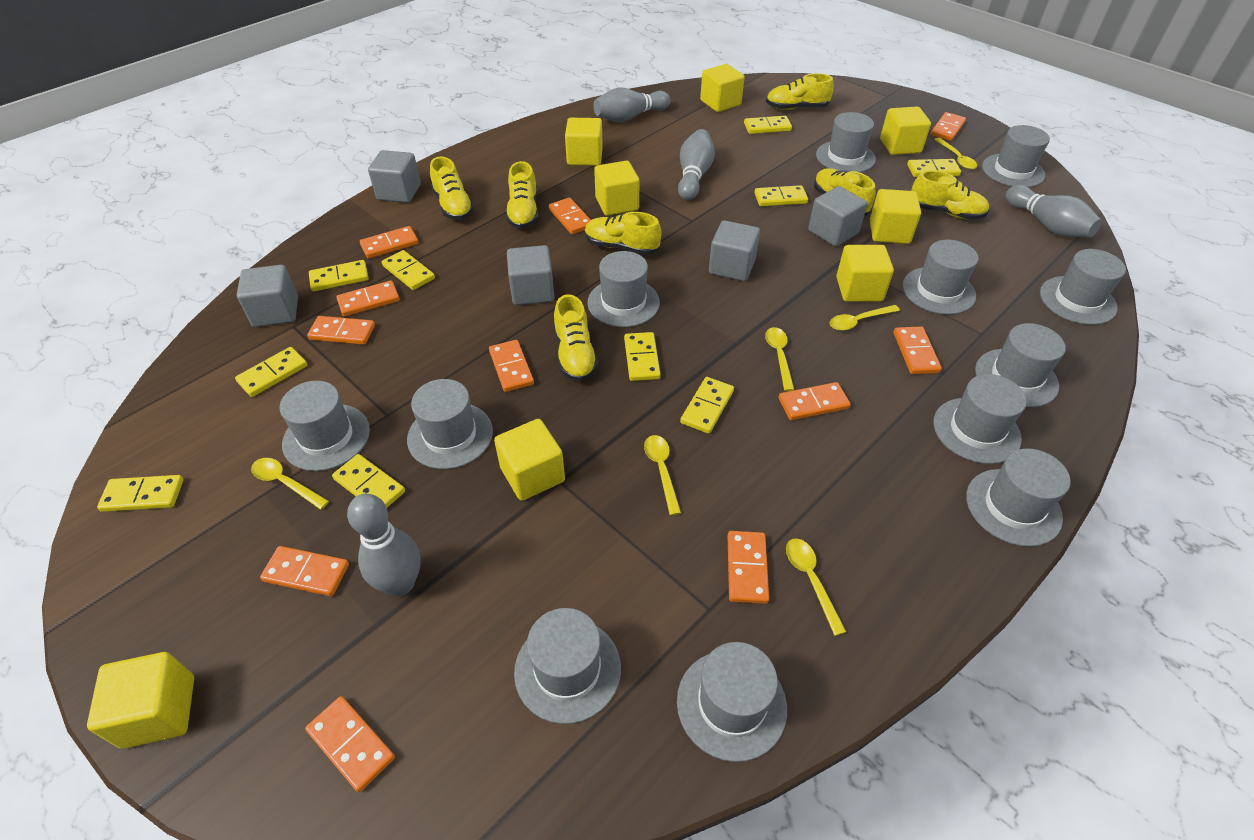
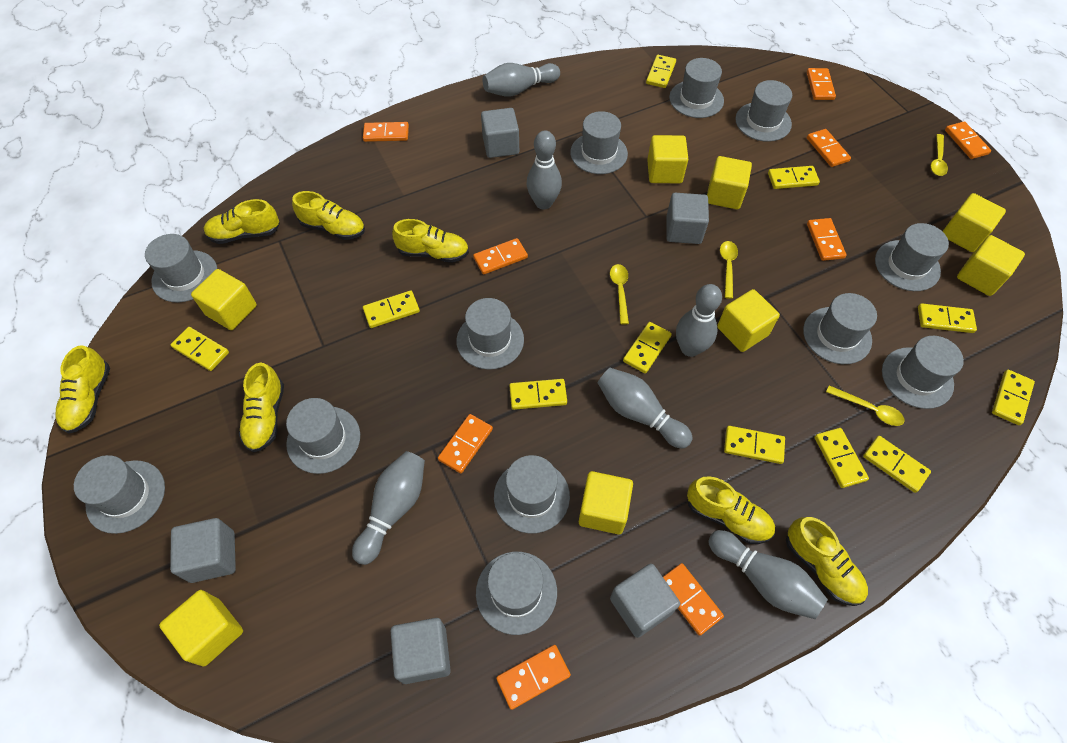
grey bowling pin: 4 -> 6
orange domino: 11 -> 9
yellow domino: 10 -> 11
yellow spoon: 6 -> 4

